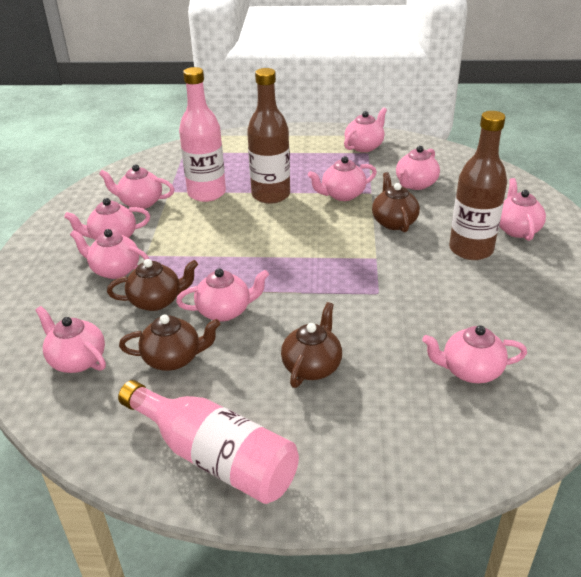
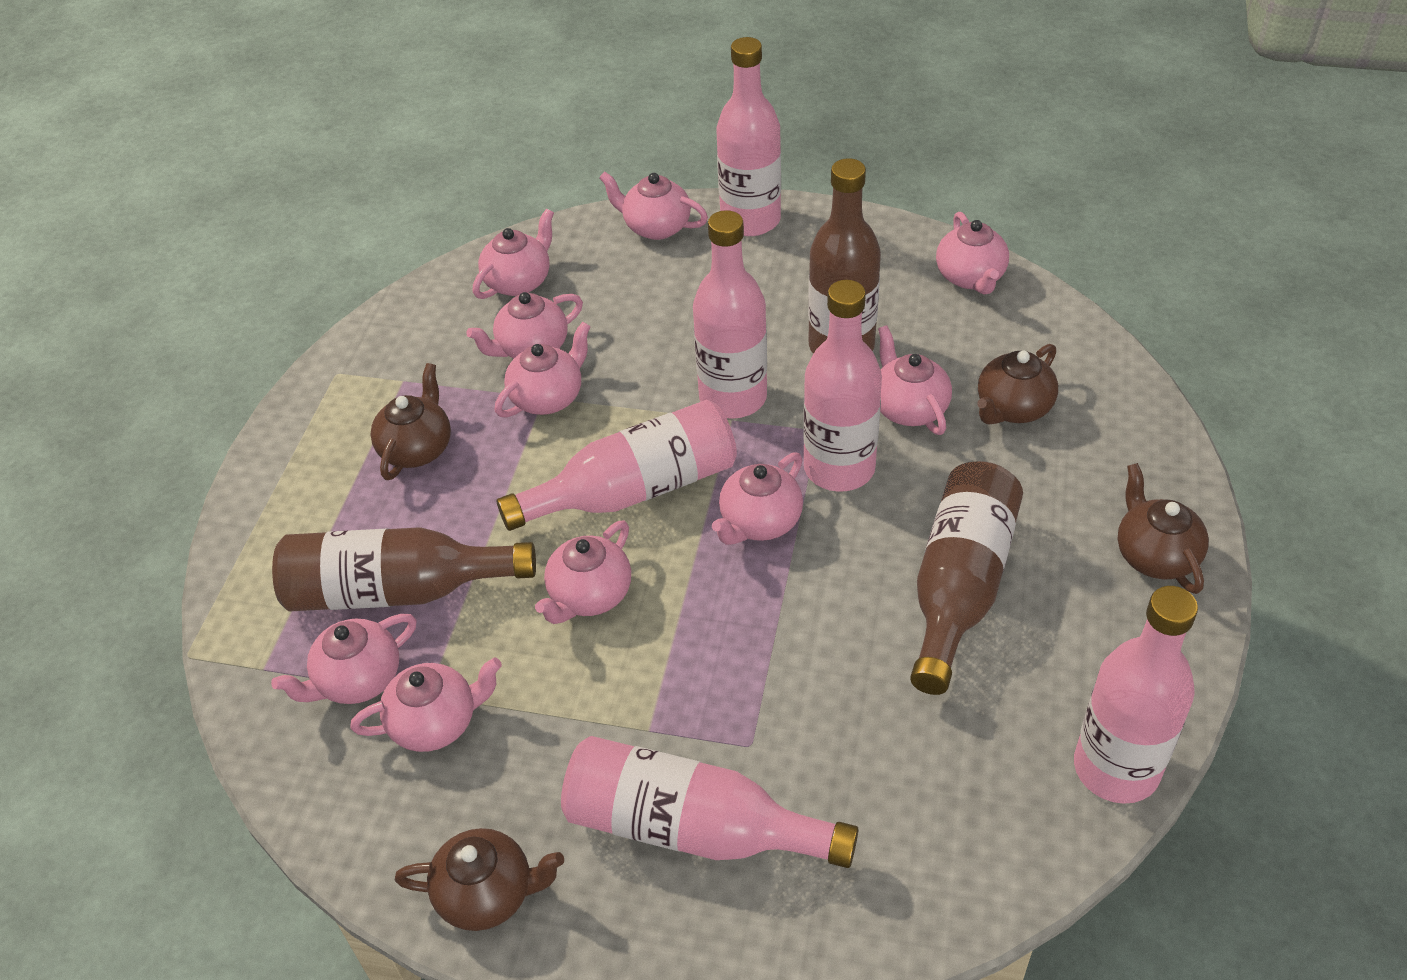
brown bottle: 2 -> 3
pink bottle: 2 -> 6

